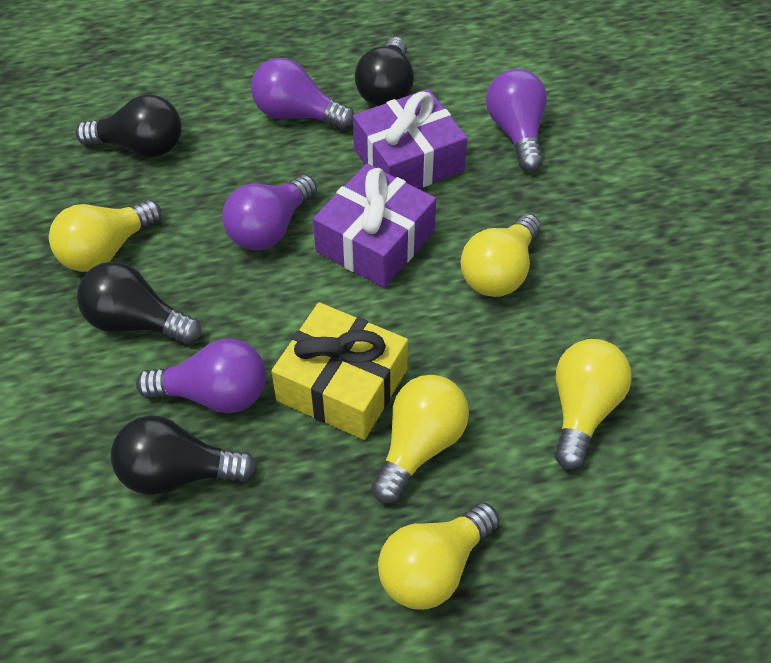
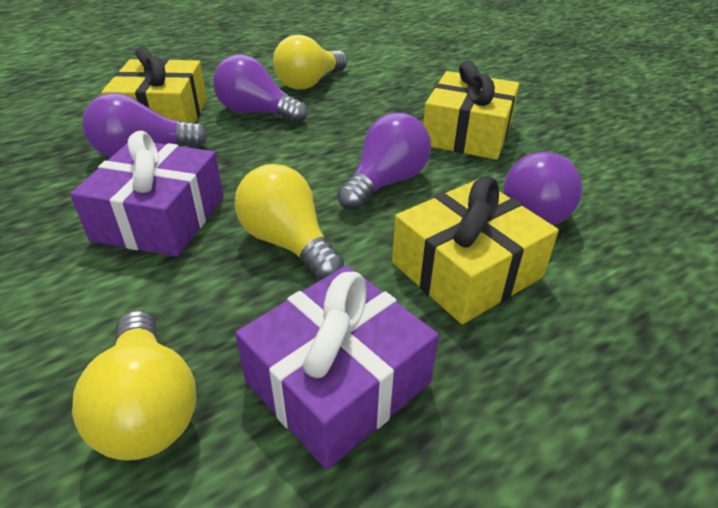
black light bulb: 4 -> 0
yellow gift: 1 -> 3
yellow light bulb: 5 -> 3

